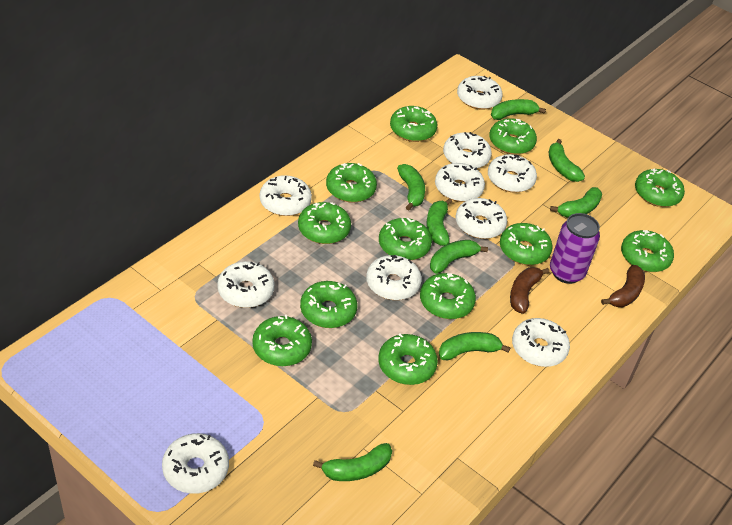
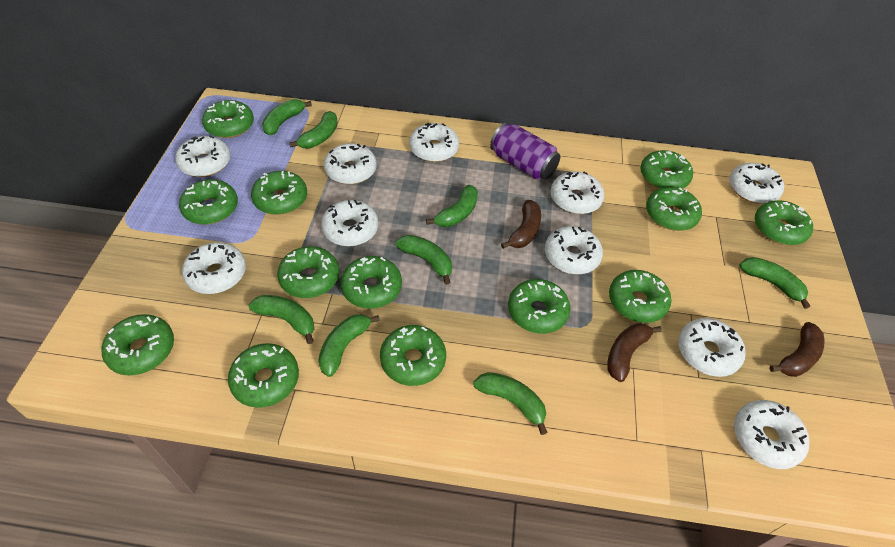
brown banana: 2 -> 3
green donut: 12 -> 13

